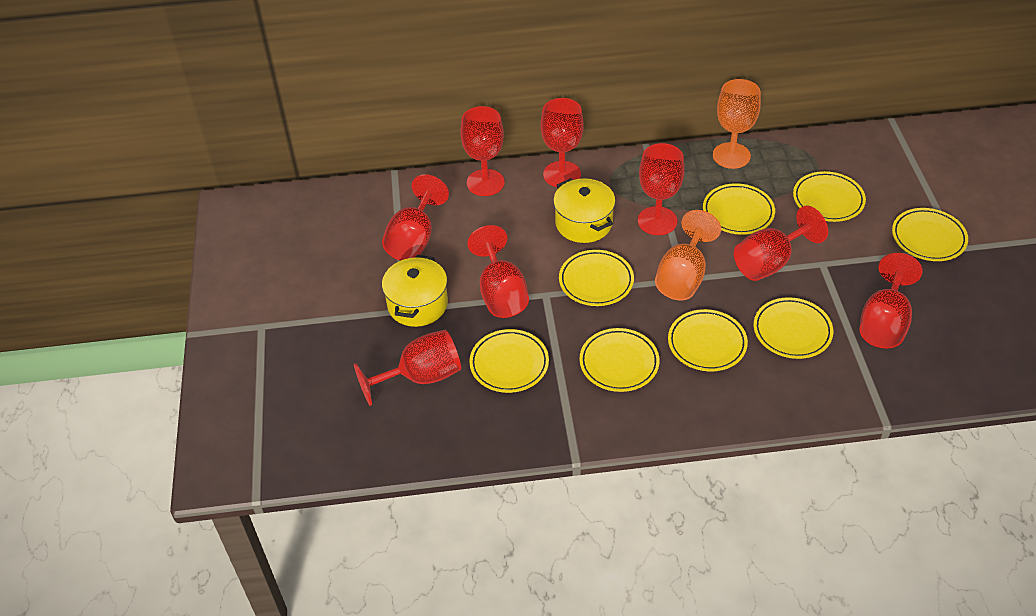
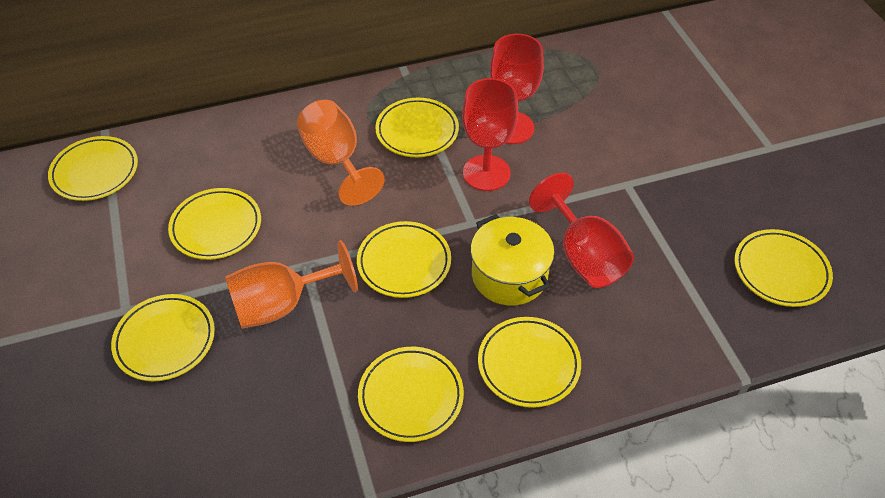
red goblet: 8 -> 3
yellow pot: 2 -> 1

